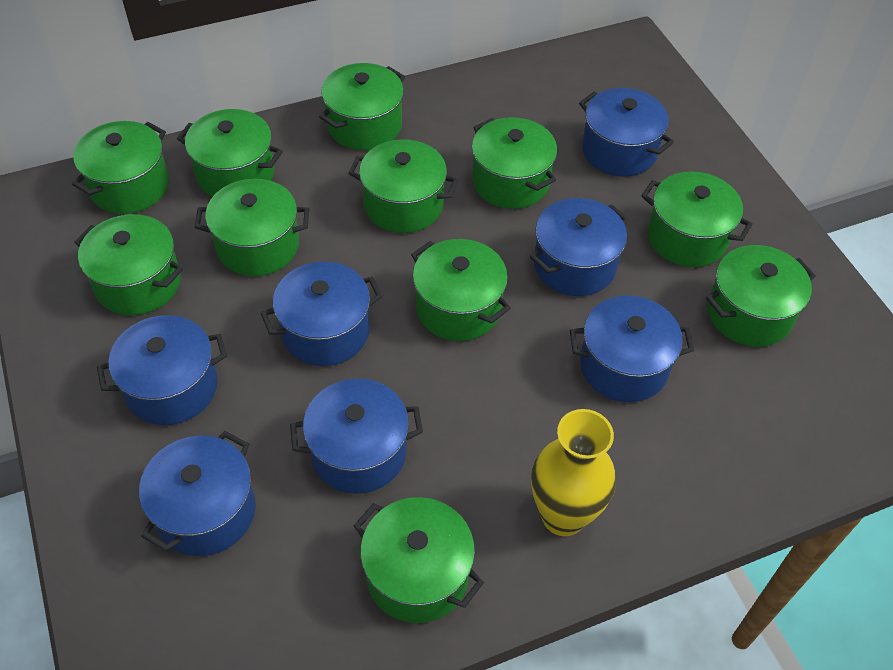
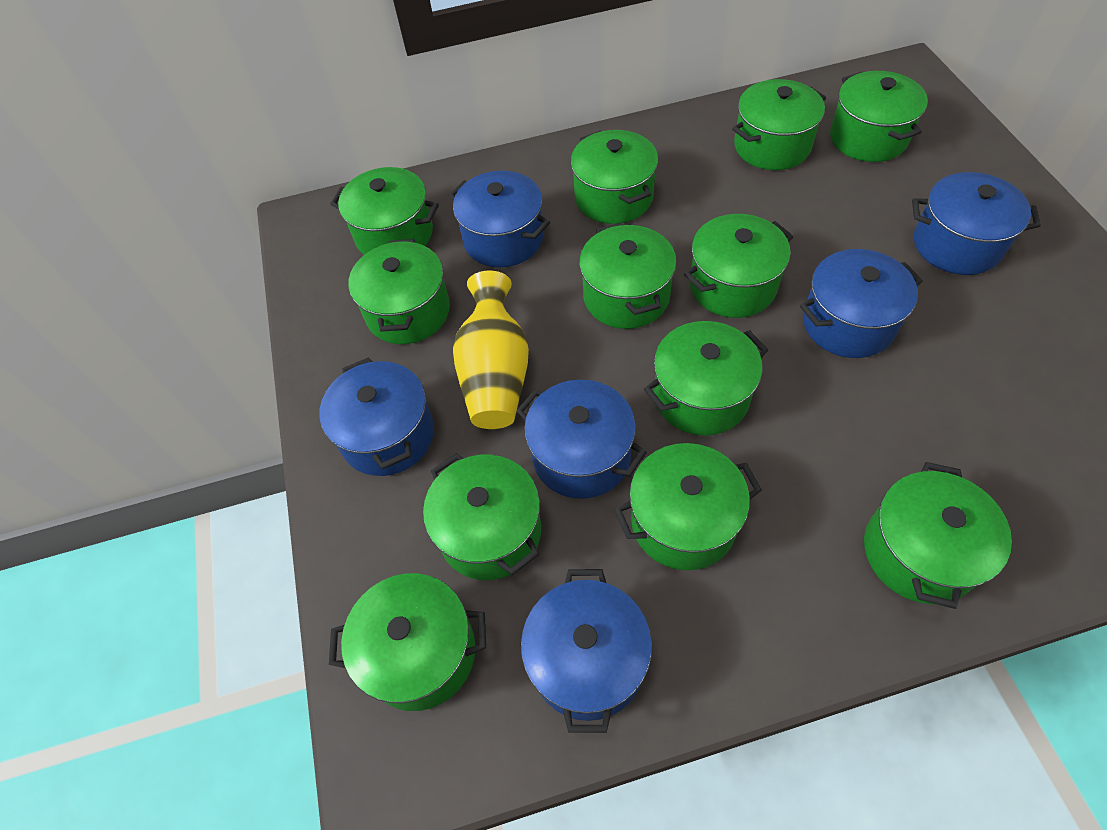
blue pot: 7 -> 6
green pot: 11 -> 12

